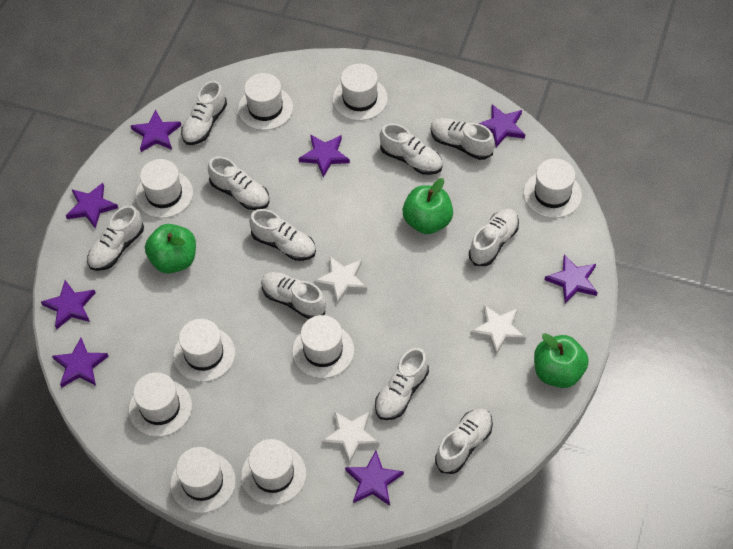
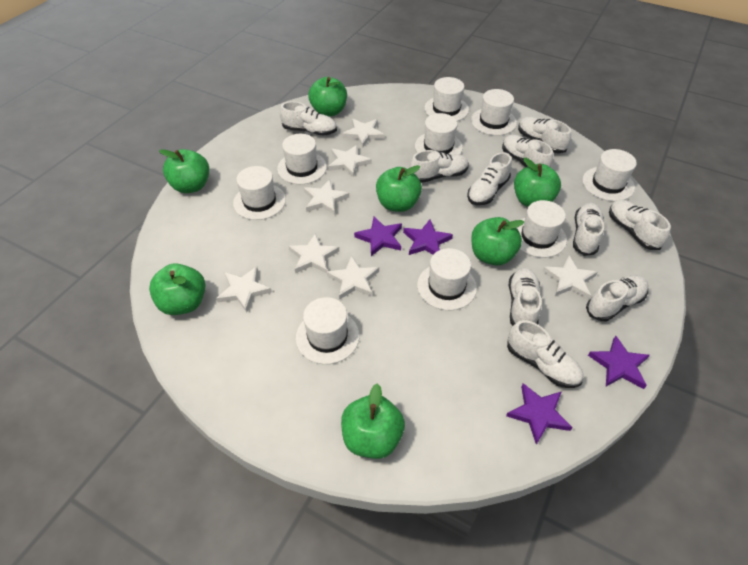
green apple: 3 -> 7
purple star: 8 -> 4
white star: 3 -> 7

